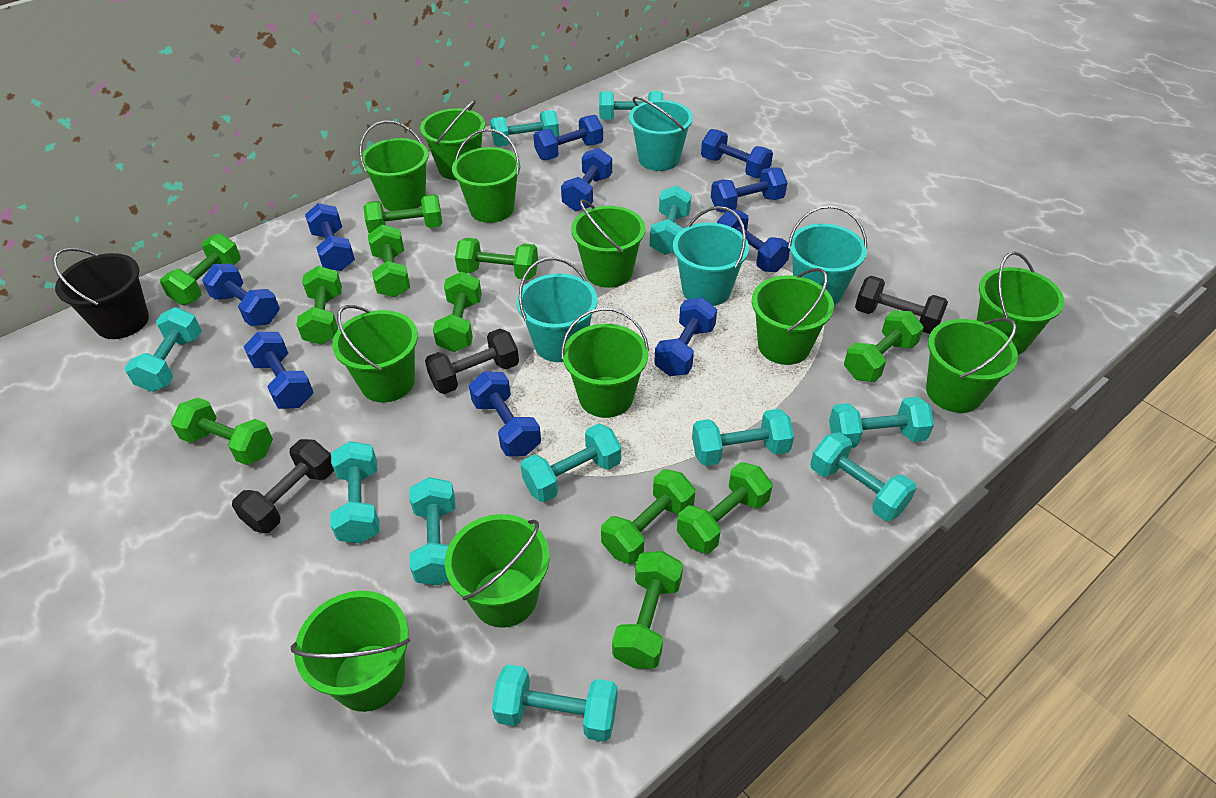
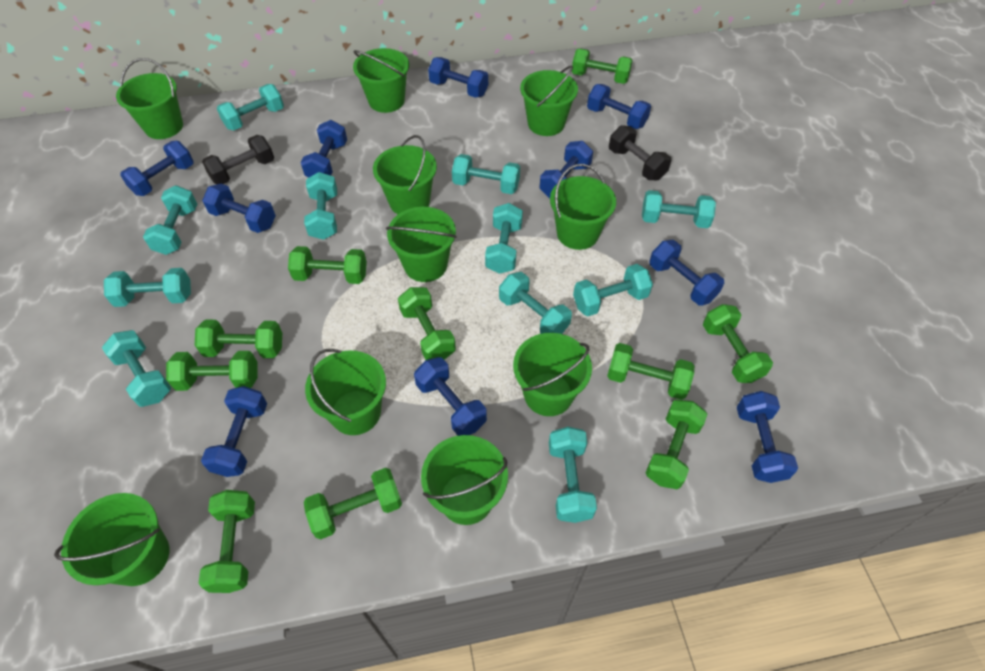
black bucket: 1 -> 0
black dumbbell: 3 -> 2
green bucket: 11 -> 10
green dumbbell: 11 -> 10
turquoise bucket: 4 -> 0

